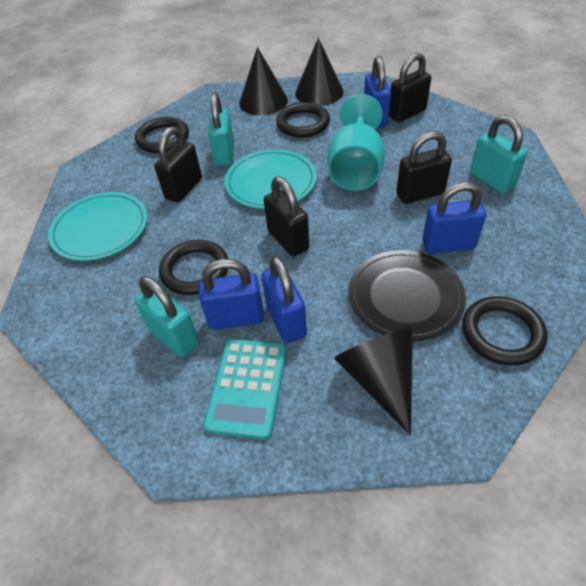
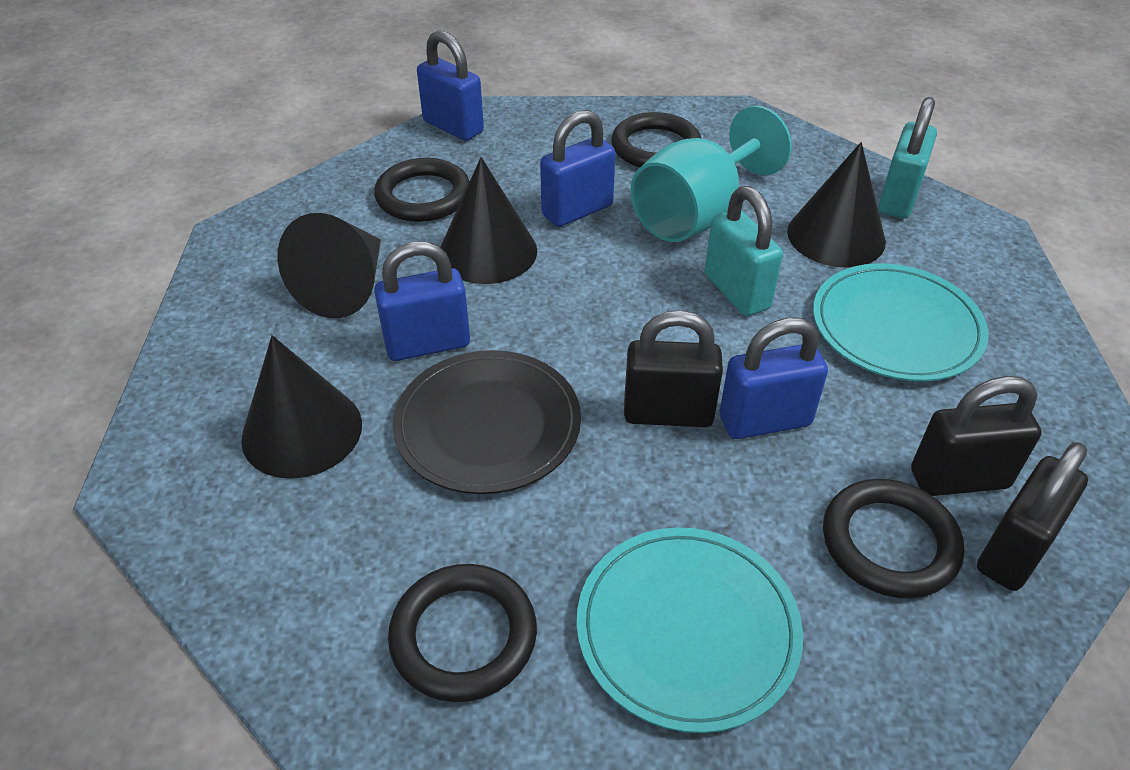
black cone: 3 -> 4
black padlock: 4 -> 3
turquoise calculator: 1 -> 0
turquoise padlock: 3 -> 2

